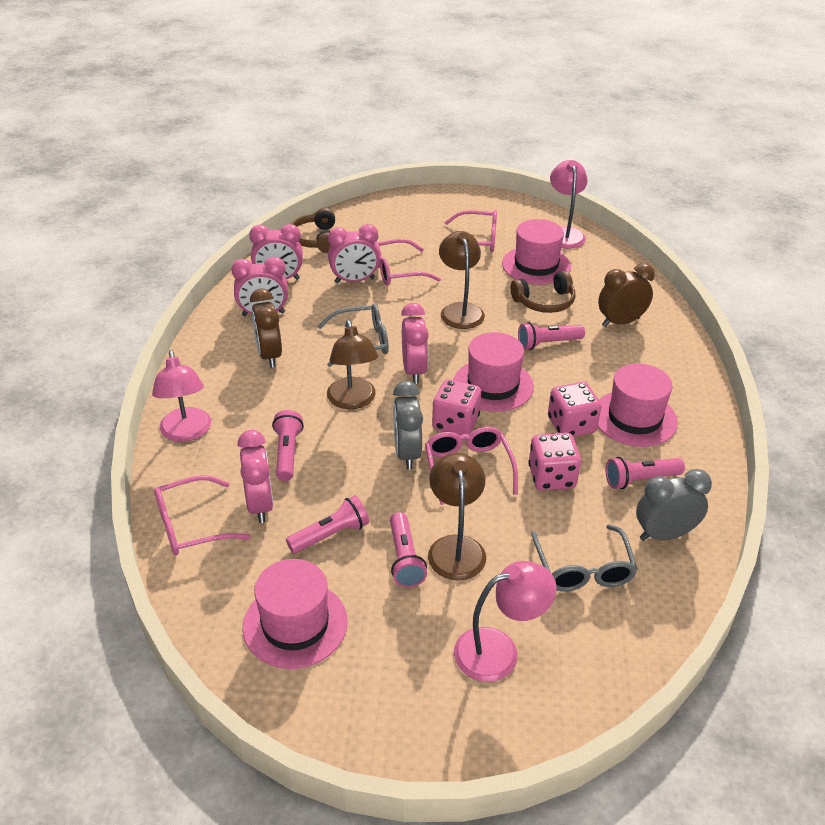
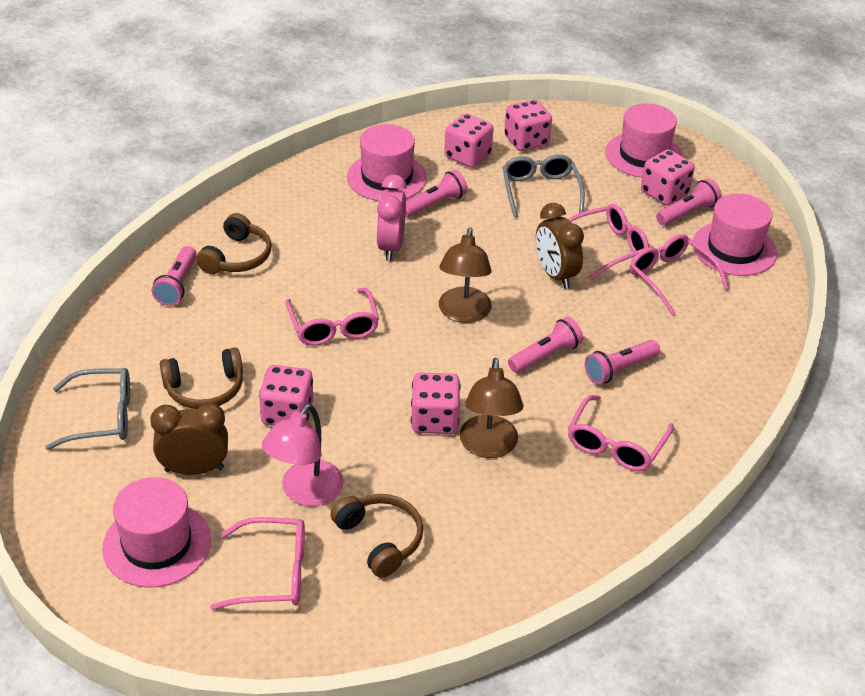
brown headphones: 2 -> 3
brown lamp: 3 -> 2
grey clock: 2 -> 0
pink clock: 5 -> 1
pink dice: 3 -> 5
pink glasses: 4 -> 5
pink lamp: 3 -> 1

